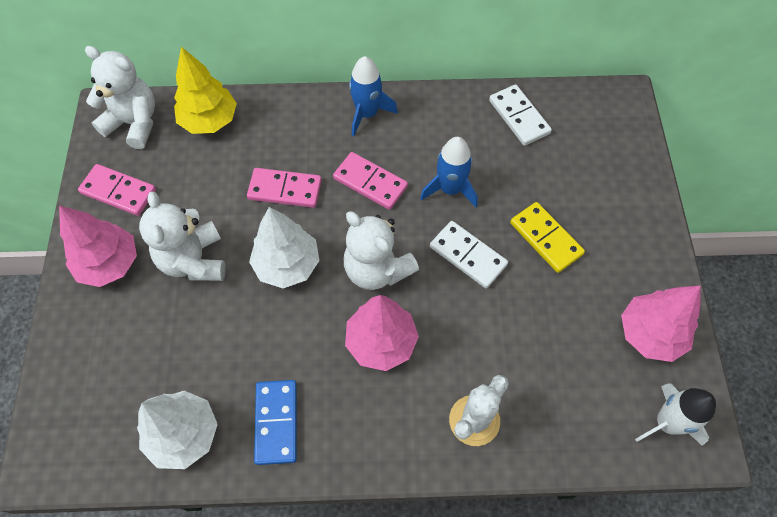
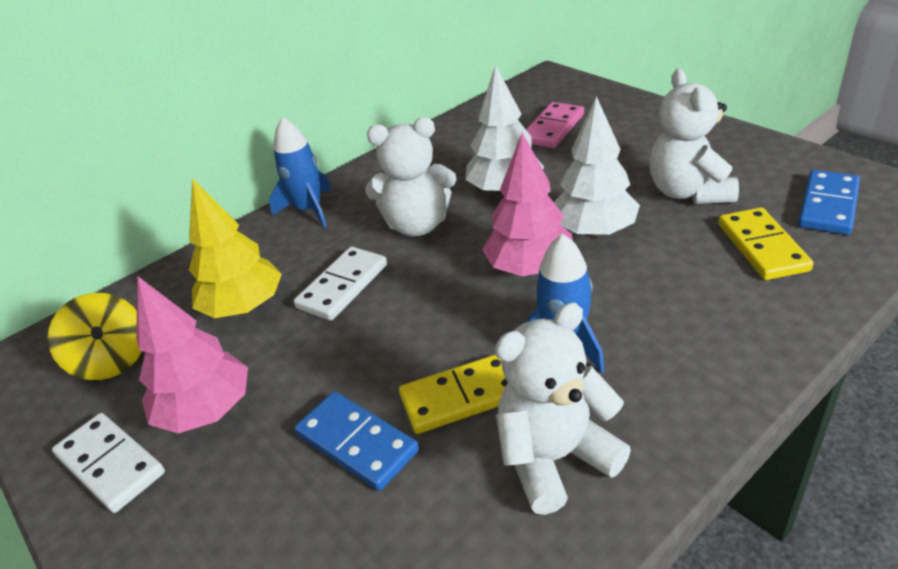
blue domino: 1 -> 2
pink domino: 3 -> 1
pink tree: 3 -> 2
white cactus: 1 -> 0
white rocket: 1 -> 0
yellow domino: 1 -> 2
yellow spinning top: 0 -> 1

